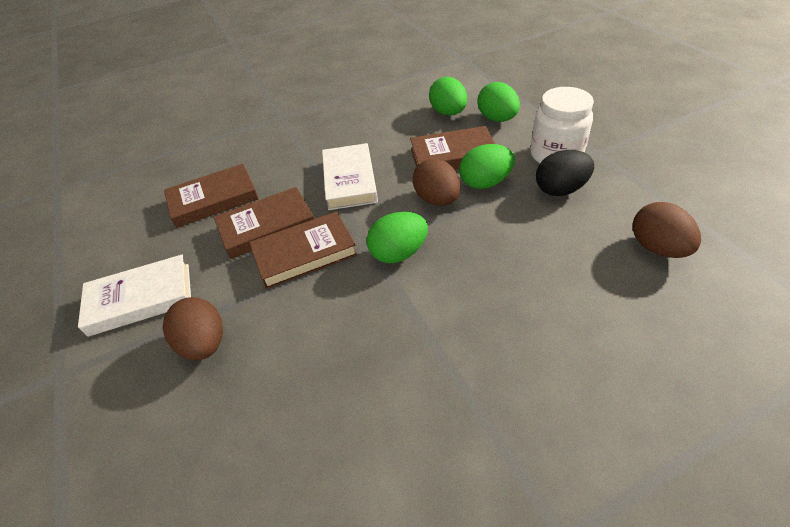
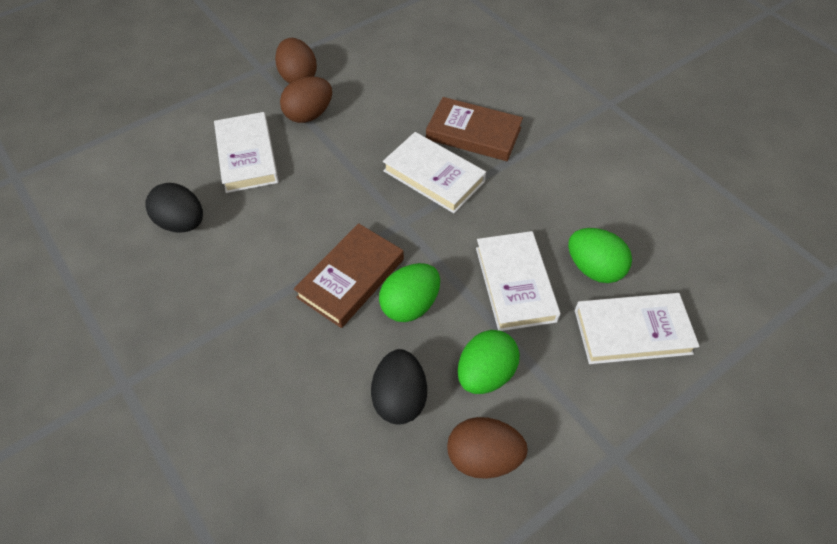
black egg: 1 -> 2
brown book: 4 -> 2
green egg: 4 -> 3
white book: 2 -> 4
white jar: 1 -> 0

